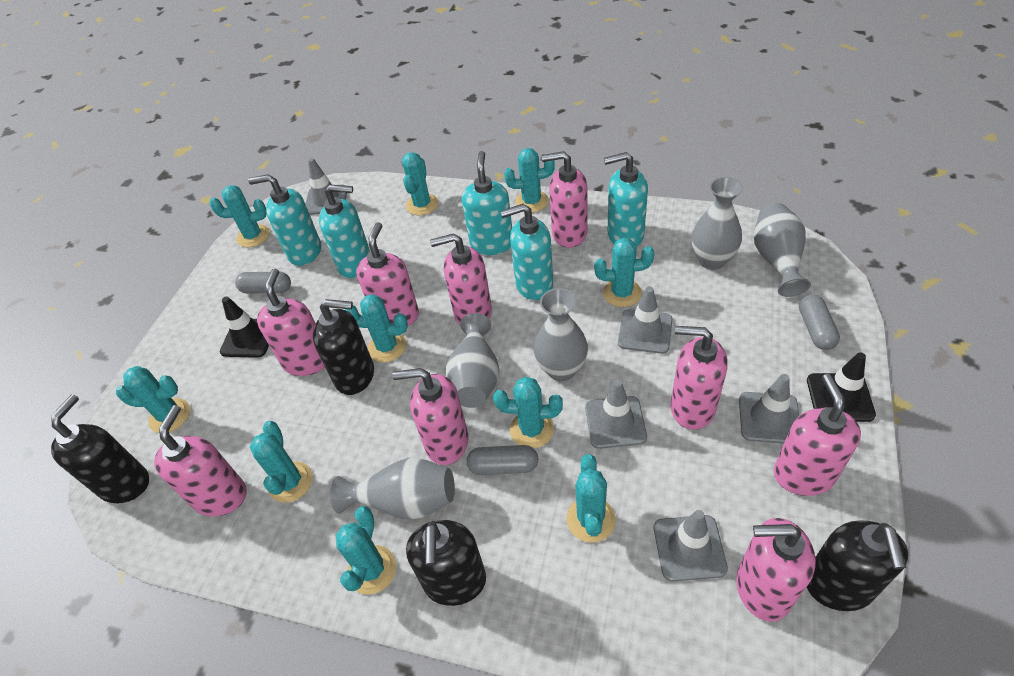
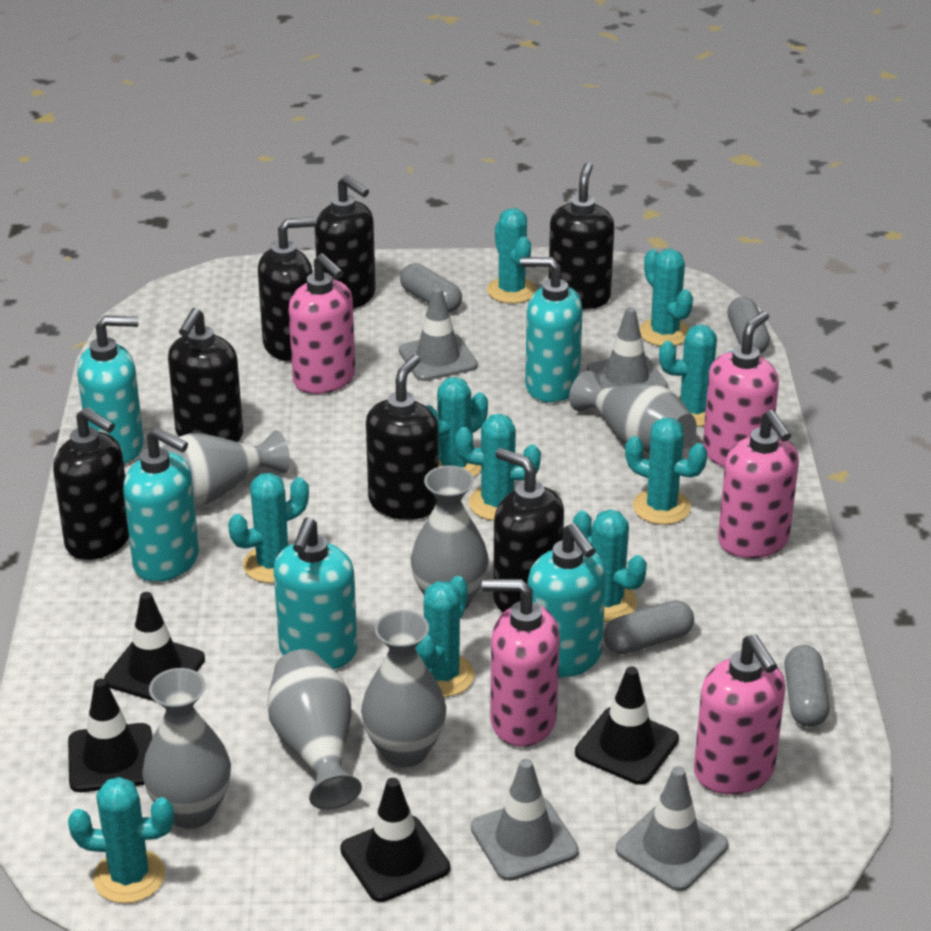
black soap dispenser: 4 -> 7
black traffic cone: 2 -> 4
grey capsule: 3 -> 4
grey traffic cone: 5 -> 4
grey vase: 5 -> 6
pink soap dispenser: 9 -> 5

